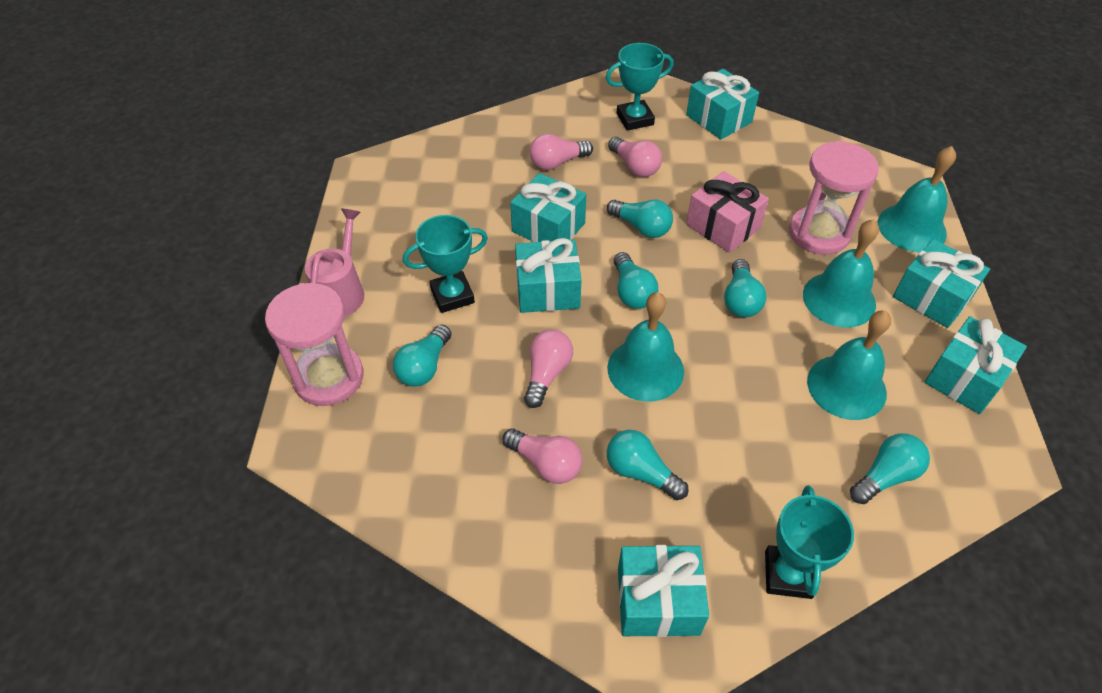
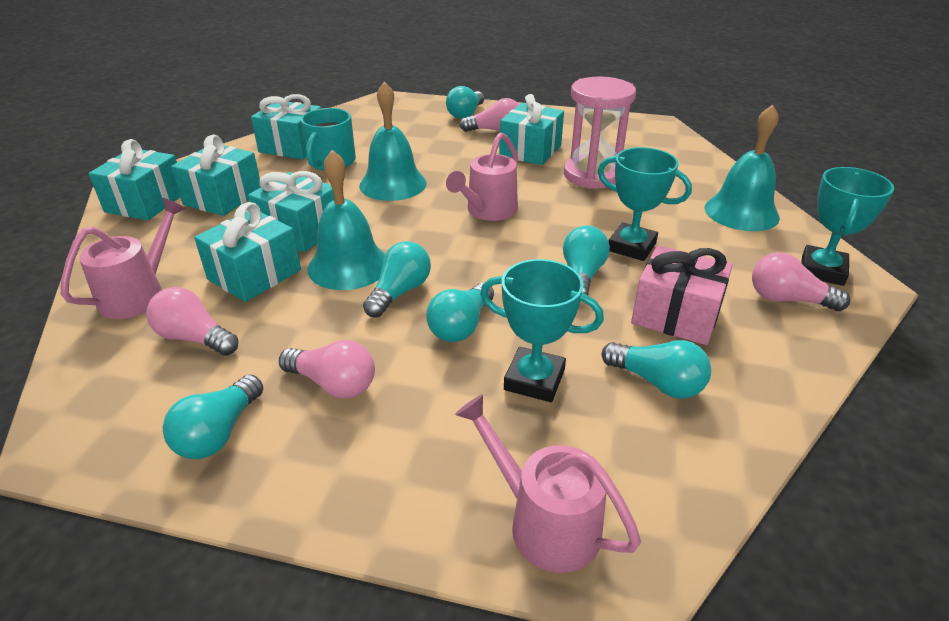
pink hourglass: 2 -> 1
pink watering can: 1 -> 3
turquoise bell: 4 -> 3
turquoise mug: 0 -> 1

